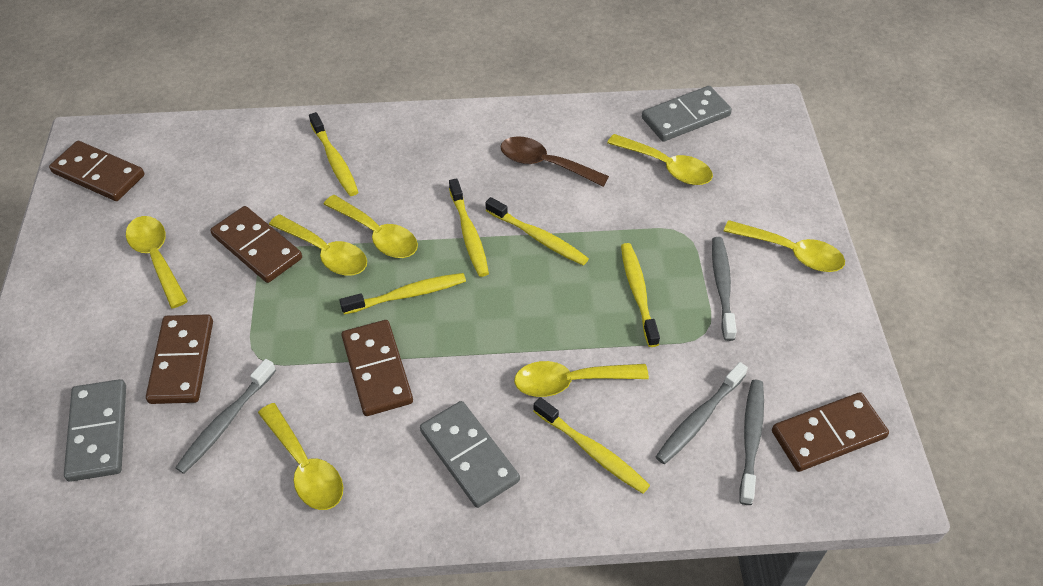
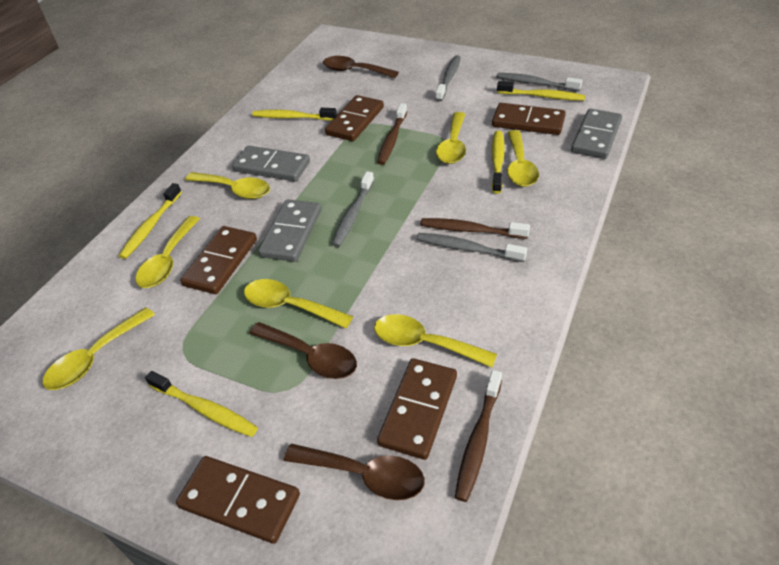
brown spoon: 1 -> 3
brown toothbrush: 0 -> 3
yellow toothbrush: 6 -> 5

